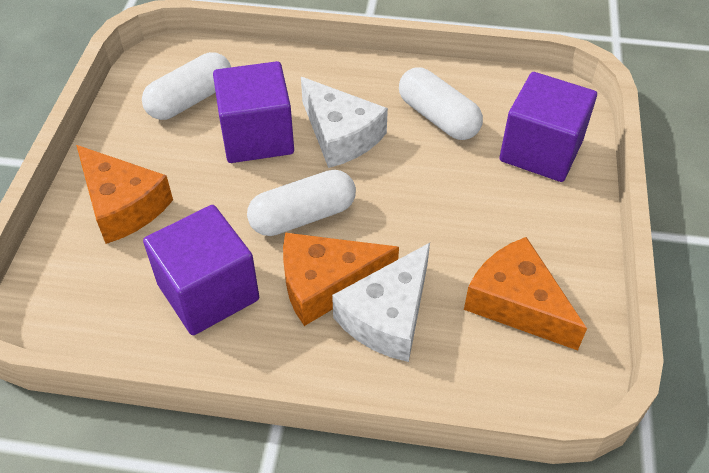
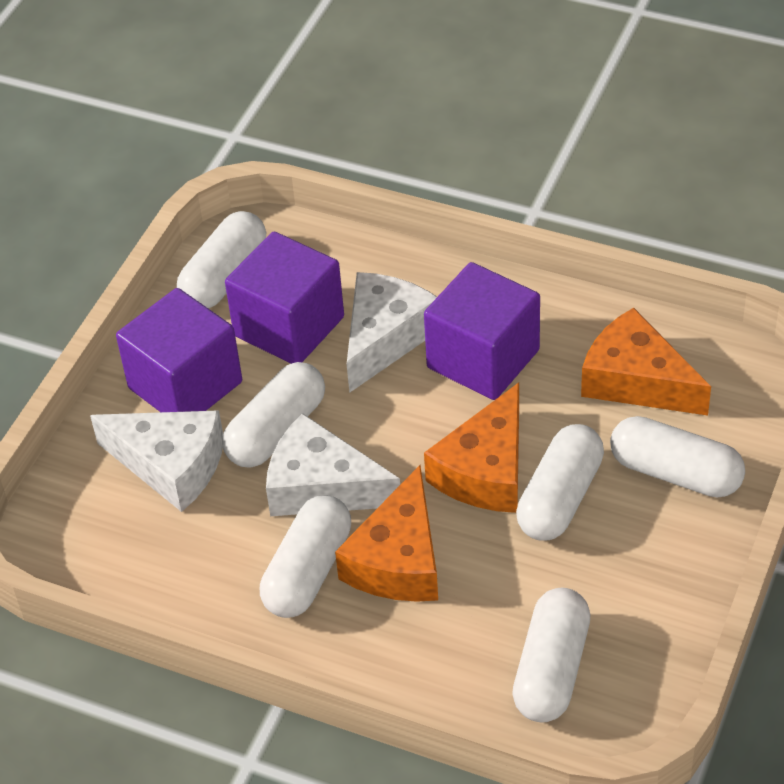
white capsule: 3 -> 6
white cheese: 2 -> 3

